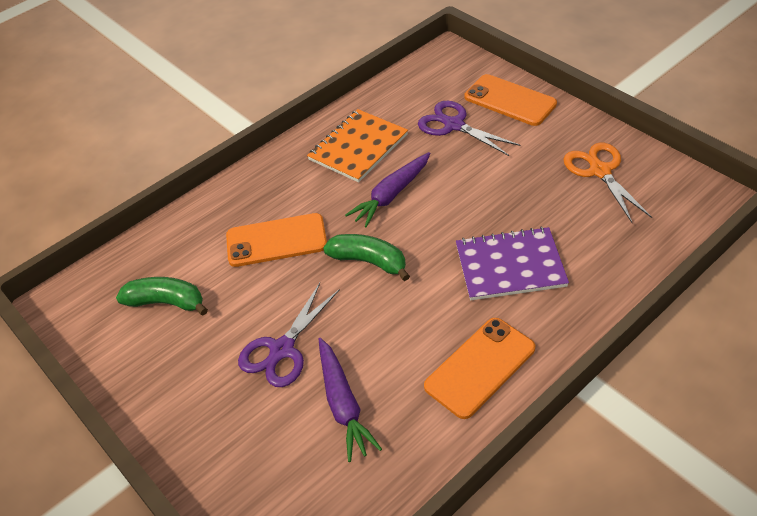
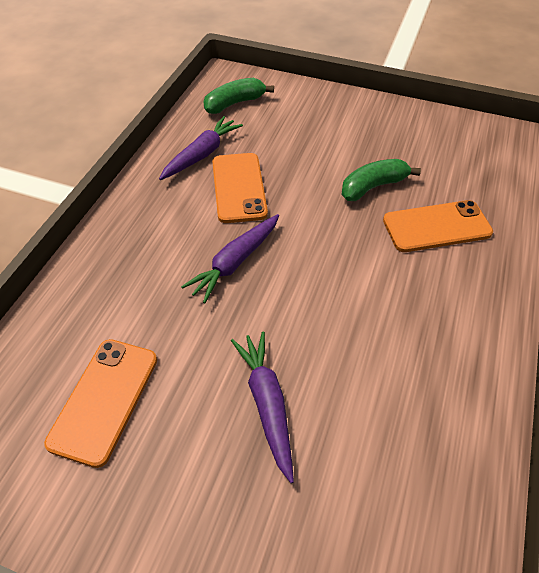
orange notebook: 1 -> 0
orange scissors: 1 -> 0
purple carrot: 2 -> 3
purple notebook: 1 -> 0
purple scissors: 2 -> 0

